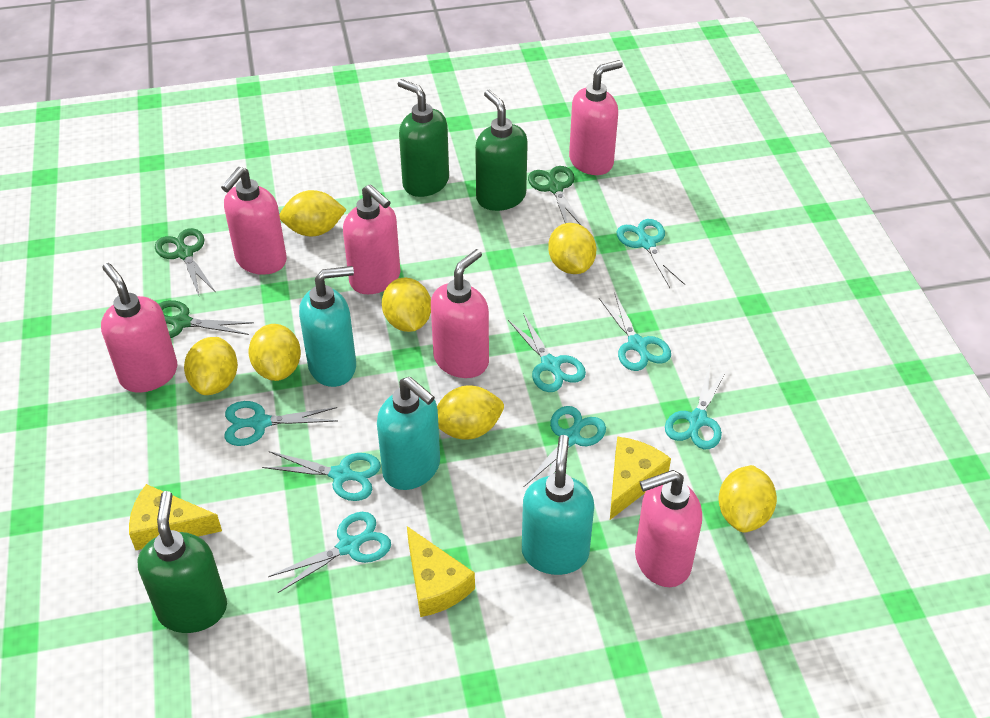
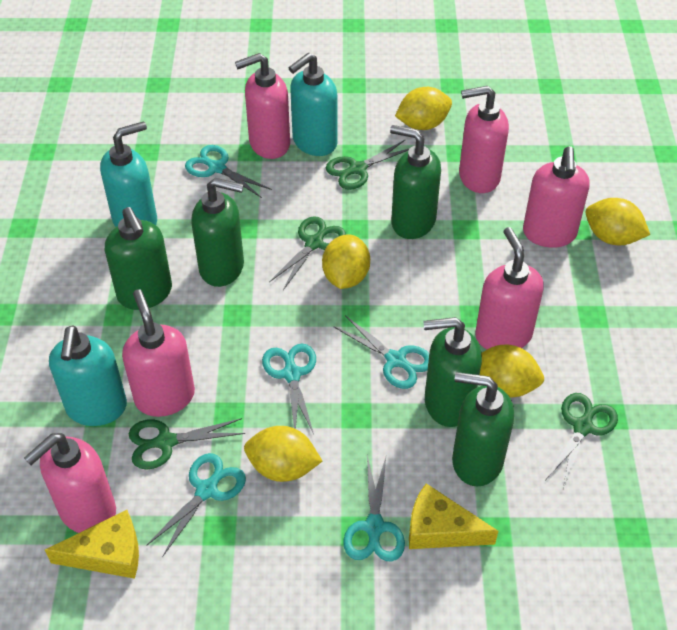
green scissors: 3 -> 4
green soap dispenser: 3 -> 5
turquoise scissors: 8 -> 5
yellow cheese: 3 -> 2
yellow lemon: 7 -> 5

